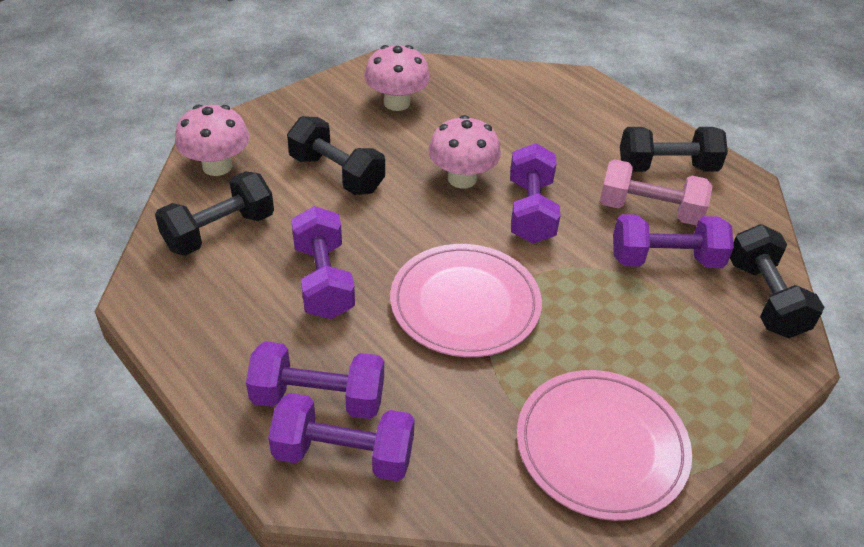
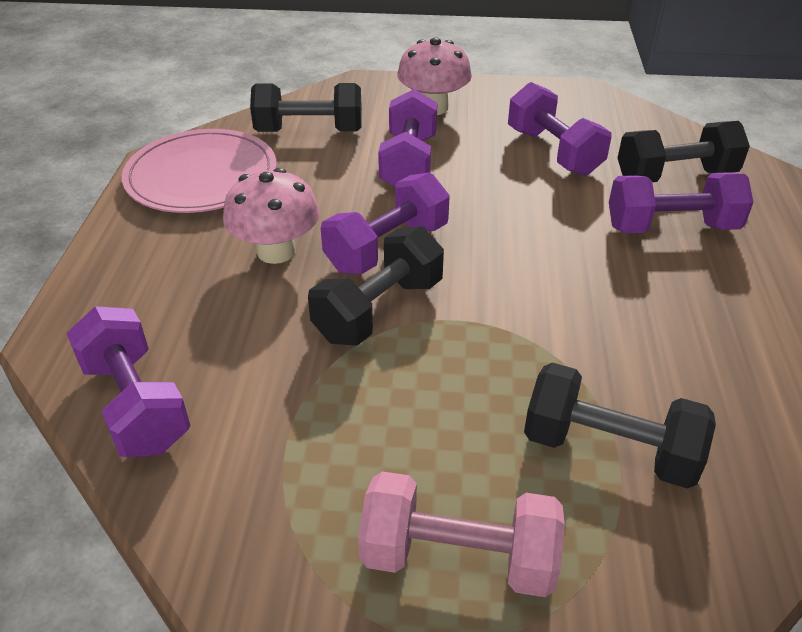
pink mushroom: 3 -> 2
pink plate: 2 -> 1

